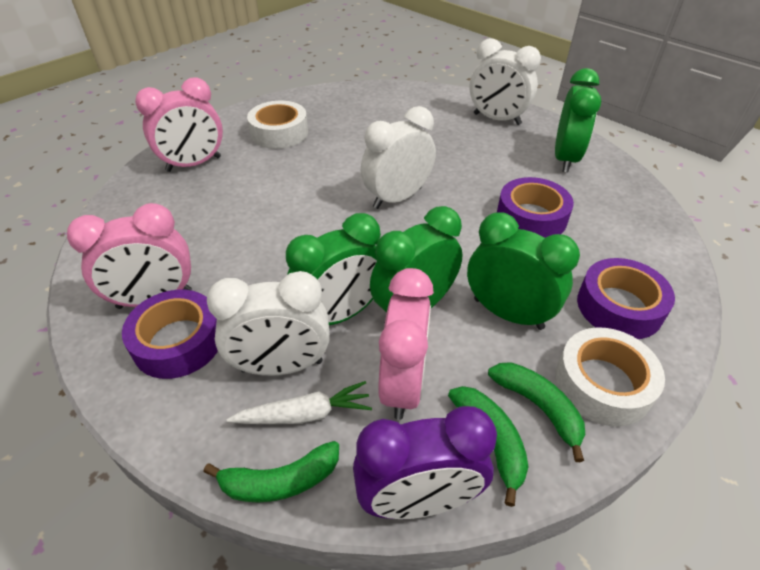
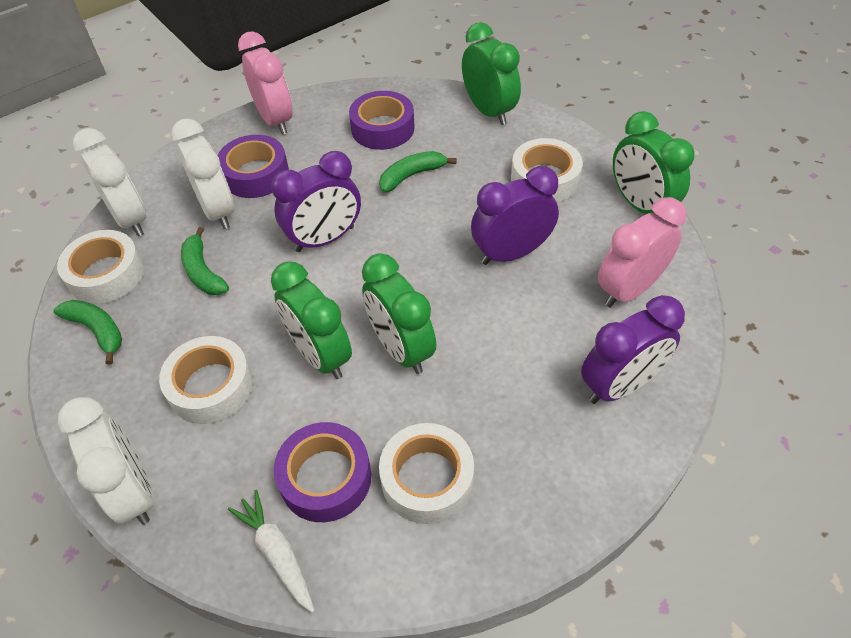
pink clock: 3 -> 2
purple clock: 1 -> 3
white tape: 2 -> 4

